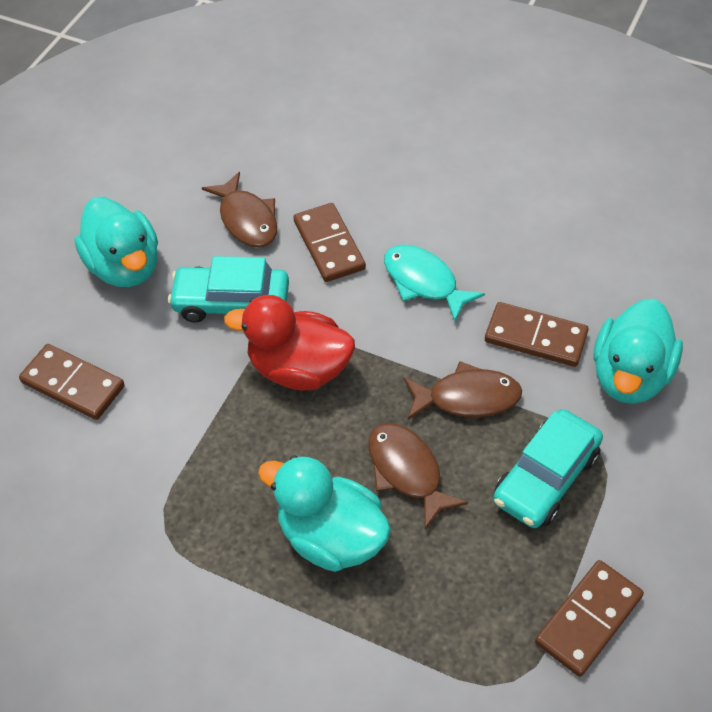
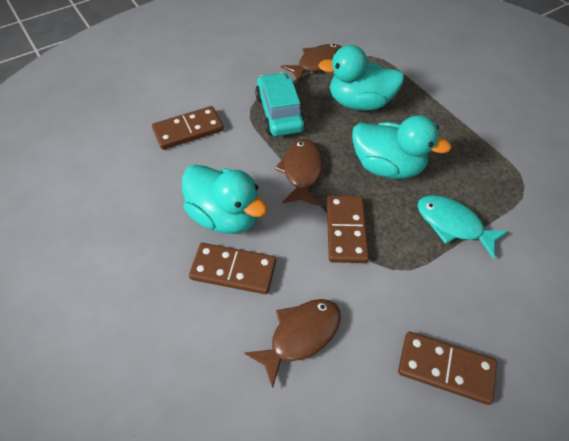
red duck: 1 -> 0
turquoise car: 2 -> 1

